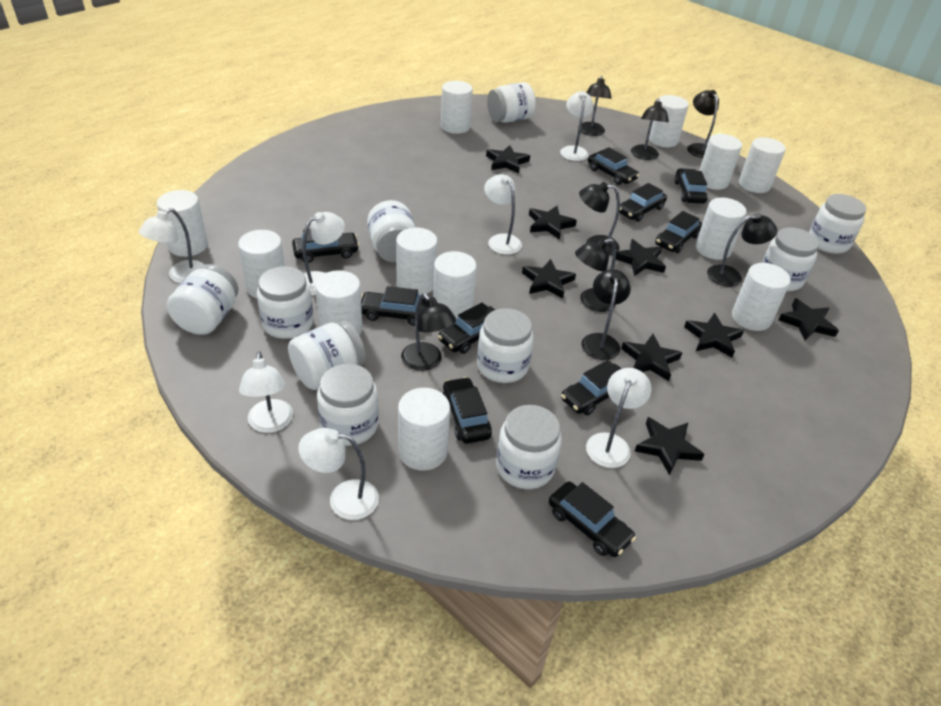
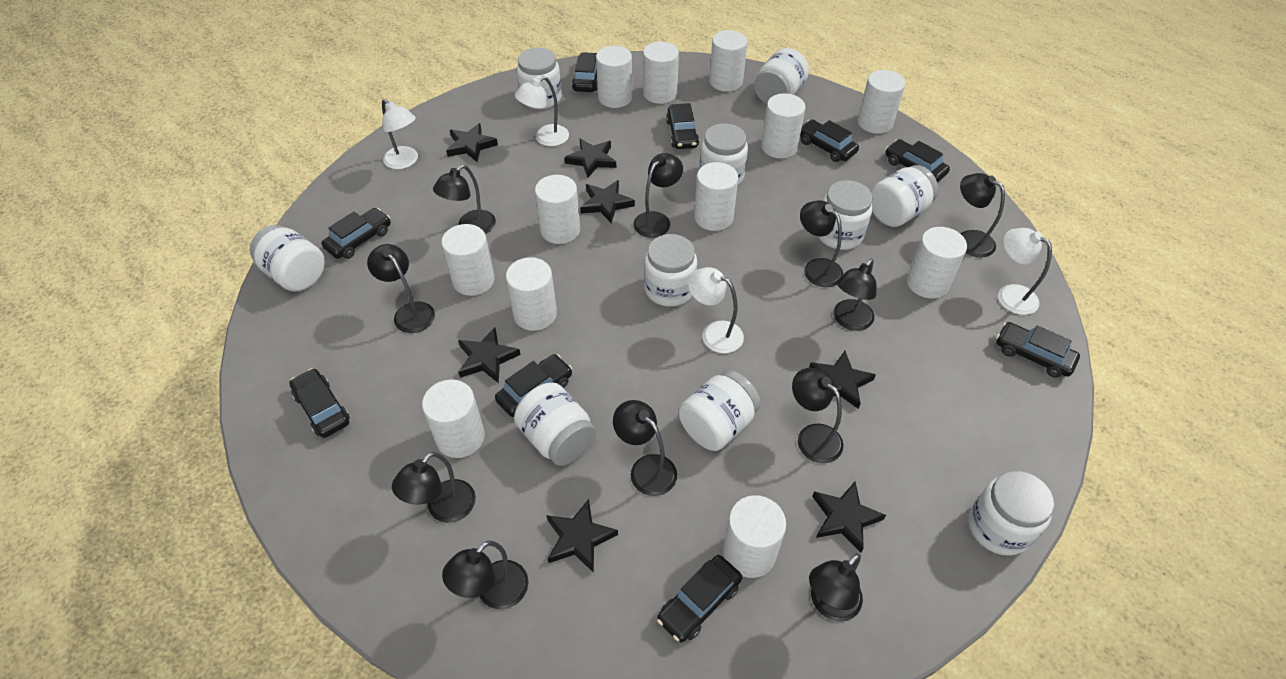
black car: 10 -> 9
black lamp: 8 -> 11
black star: 8 -> 7
white lamp: 7 -> 4

